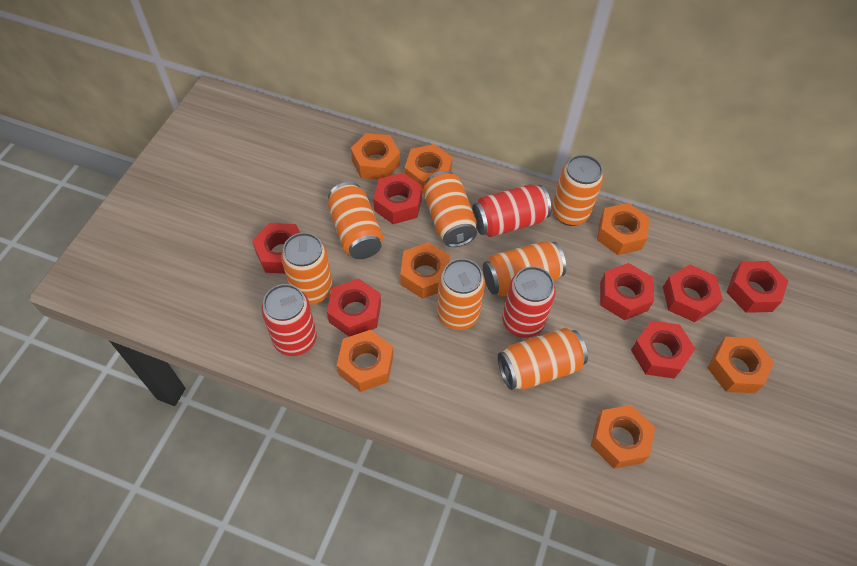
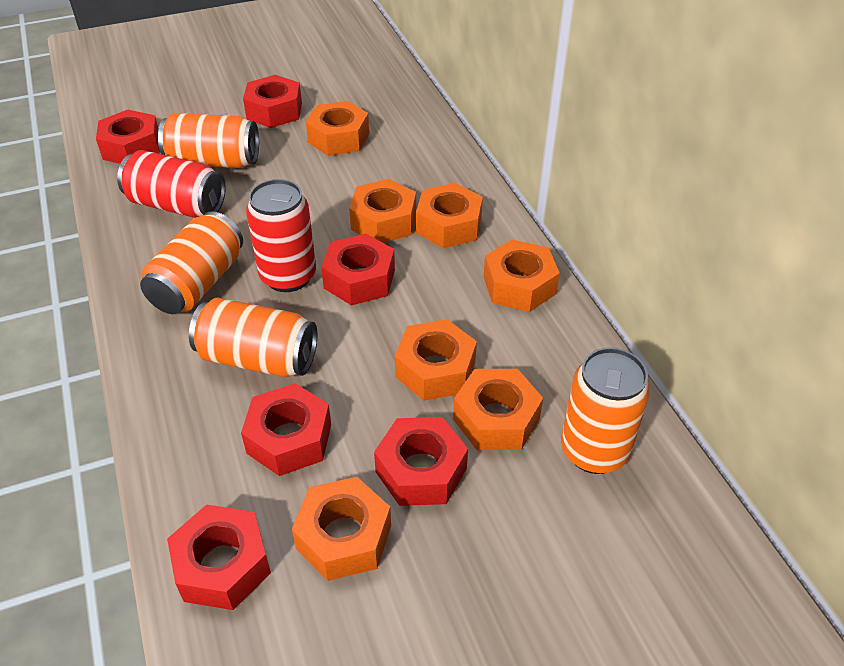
orange can: 7 -> 4
red can: 3 -> 2
red nut: 7 -> 6

